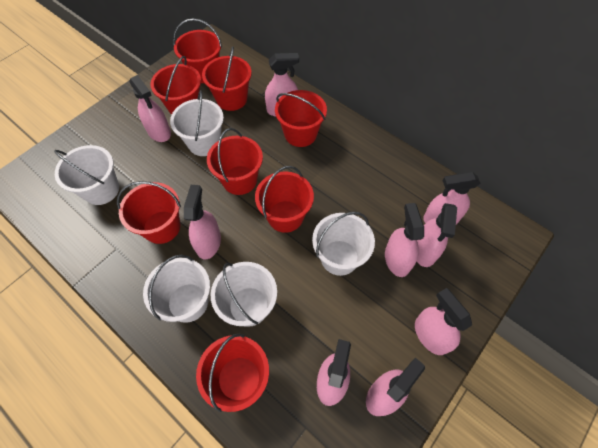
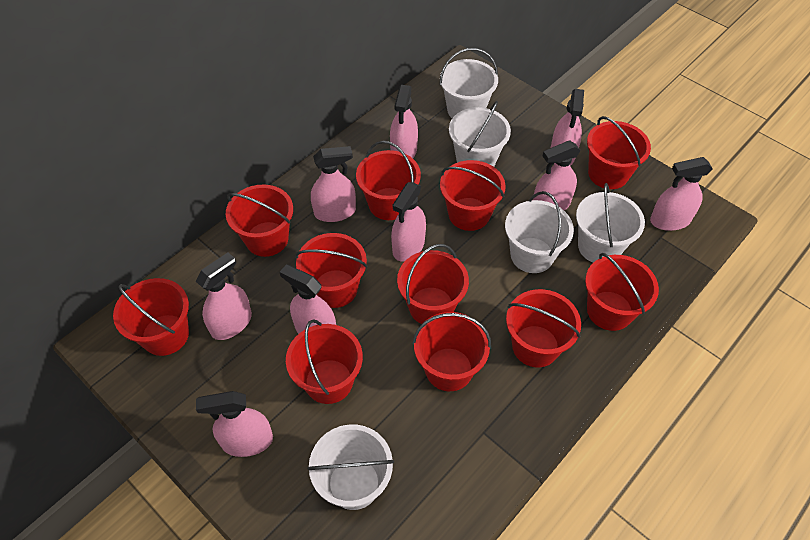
red bucket: 8 -> 11

